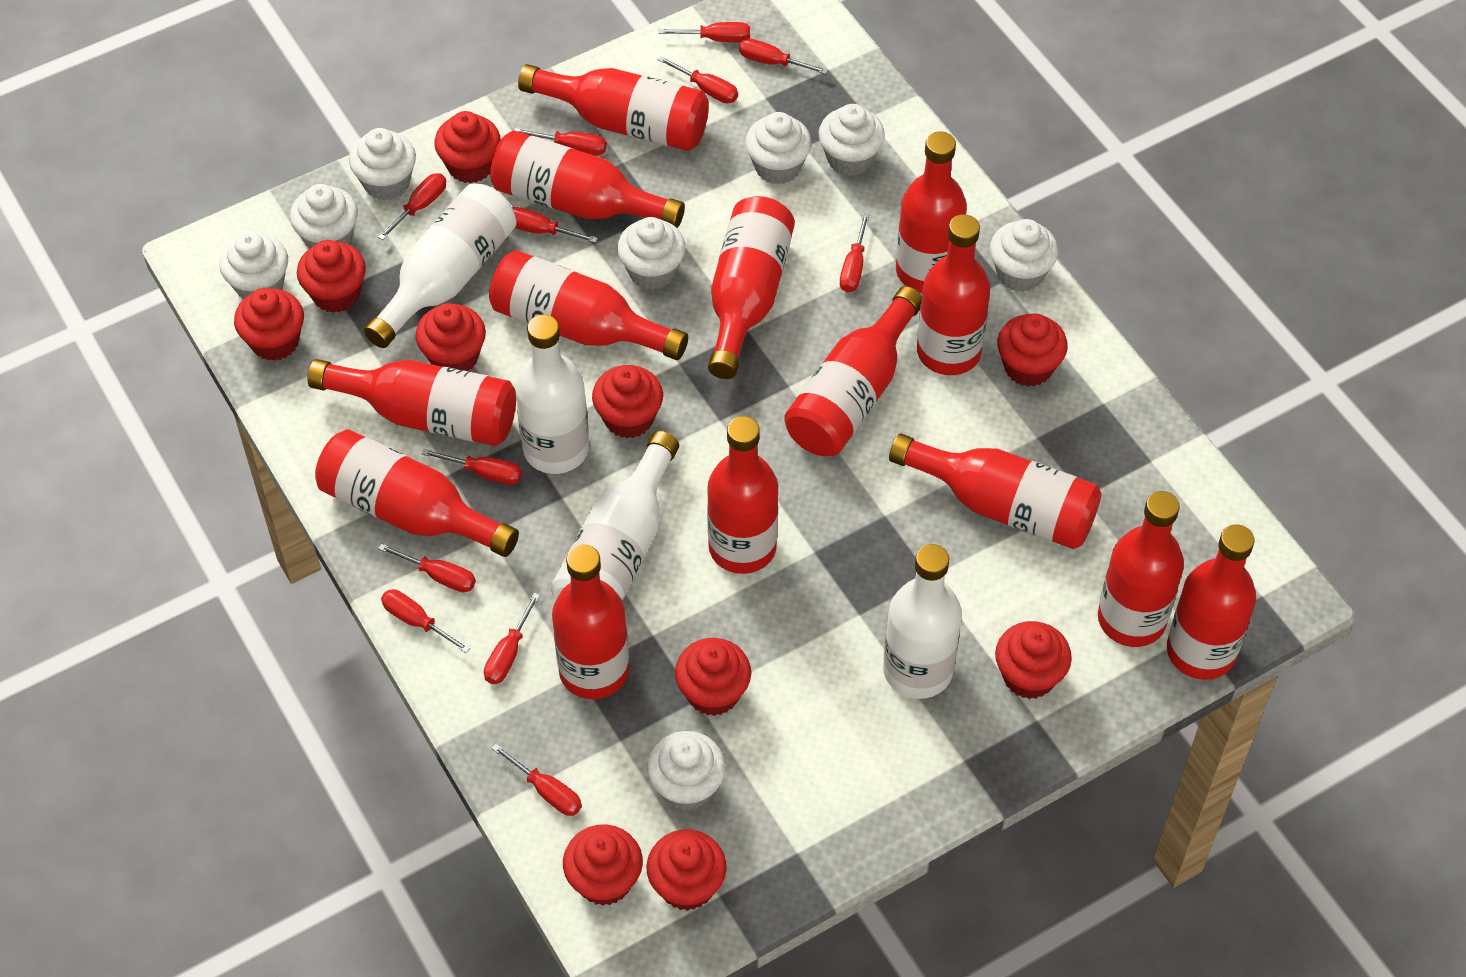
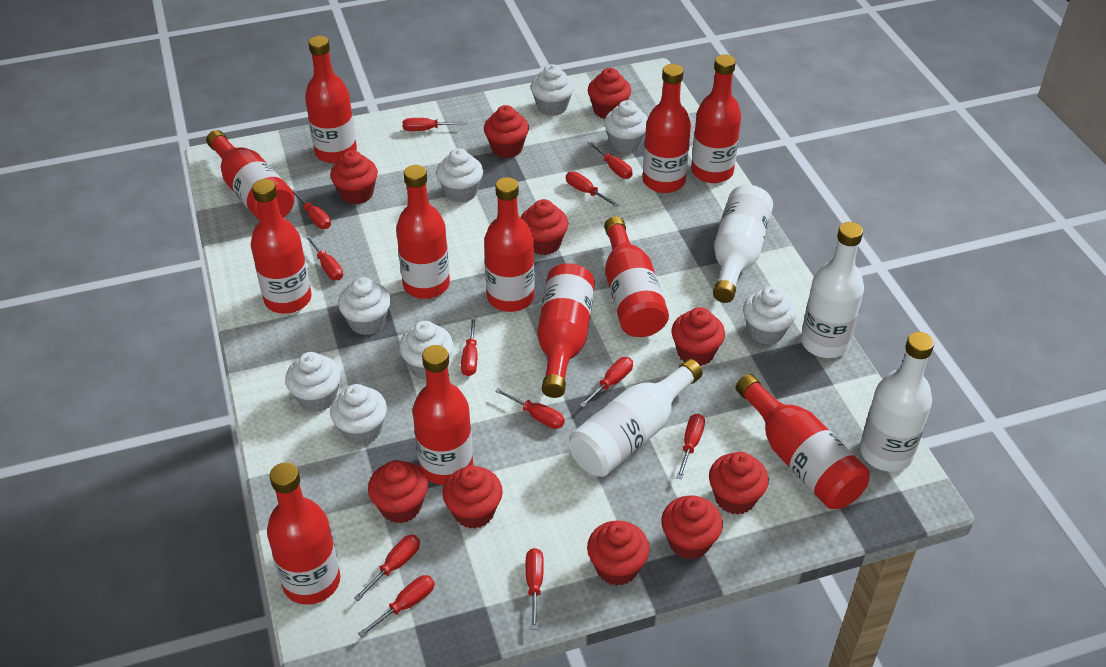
red bottle: 14 -> 12

